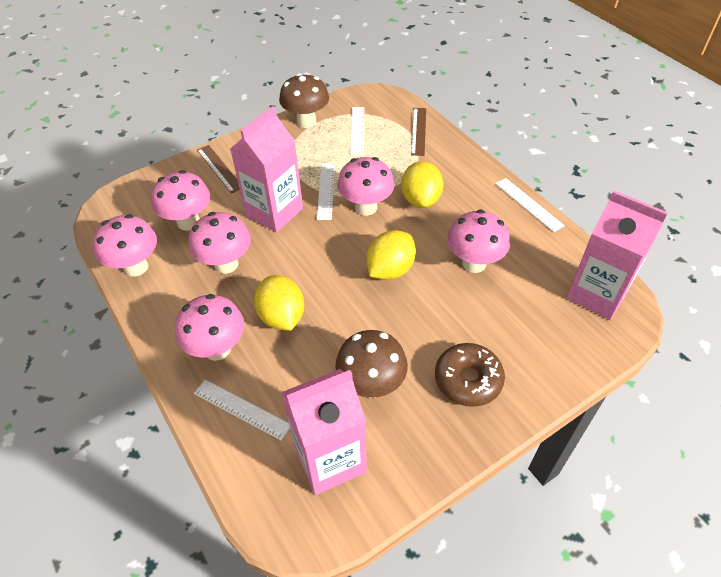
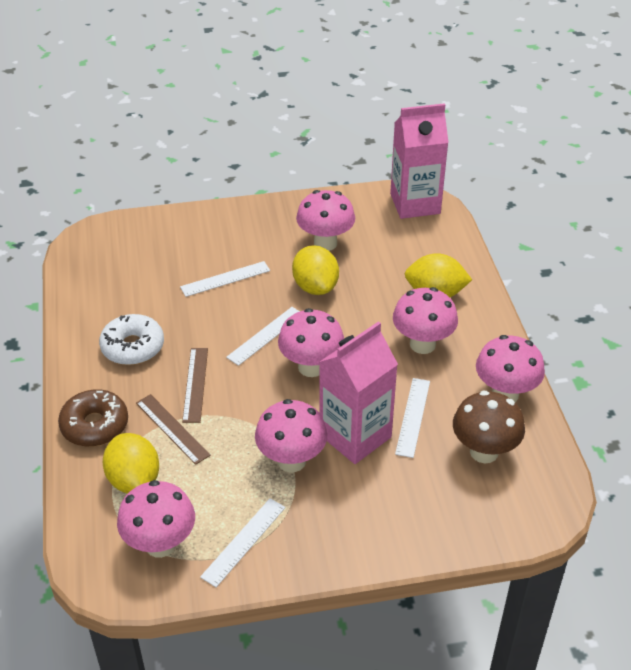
brown mushroom: 2 -> 1
pink carton: 3 -> 2
white donut: 0 -> 1

